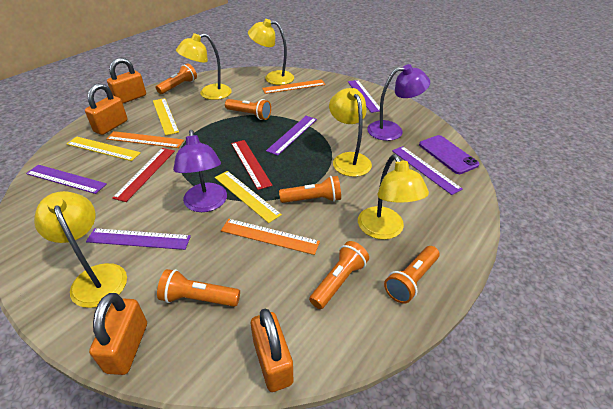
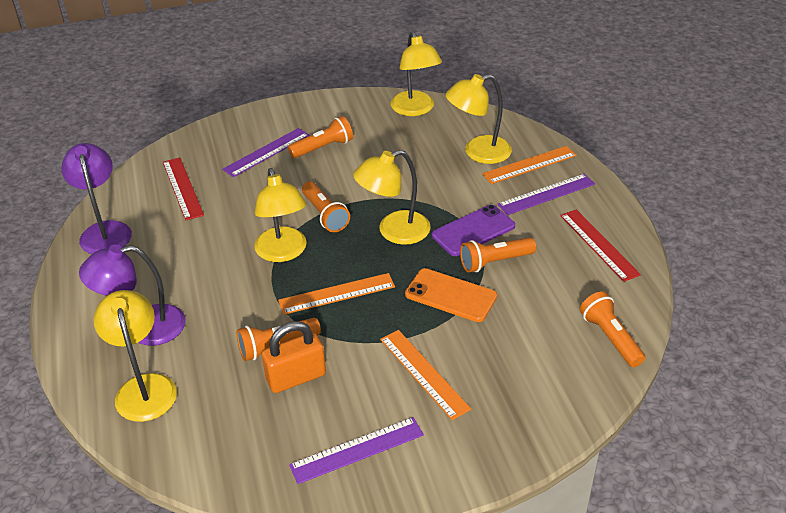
orange flashlight: 6 -> 5
orange padlock: 4 -> 1
orange phone: 0 -> 1
purple ruler: 5 -> 3
yellow ruler: 3 -> 0

